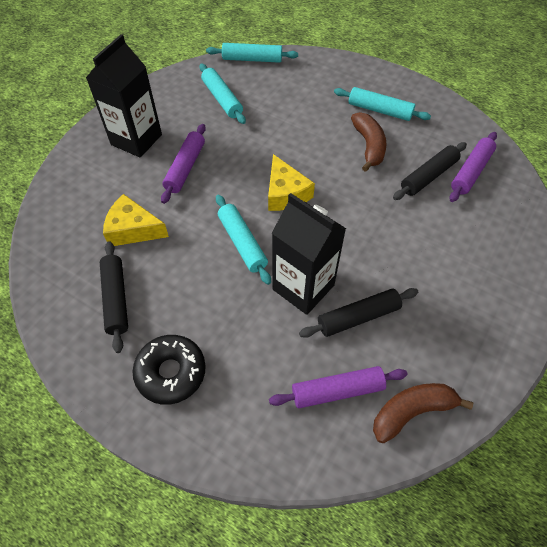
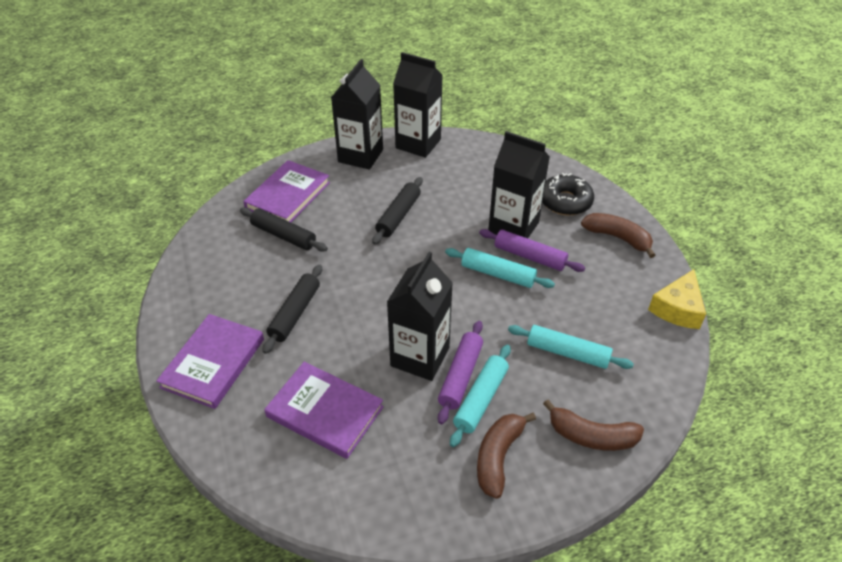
black carton: 2 -> 4
brown banana: 2 -> 3
purple book: 0 -> 3
purple rolling pin: 3 -> 2
turquoise rolling pin: 4 -> 3
yellow cheese: 2 -> 1

